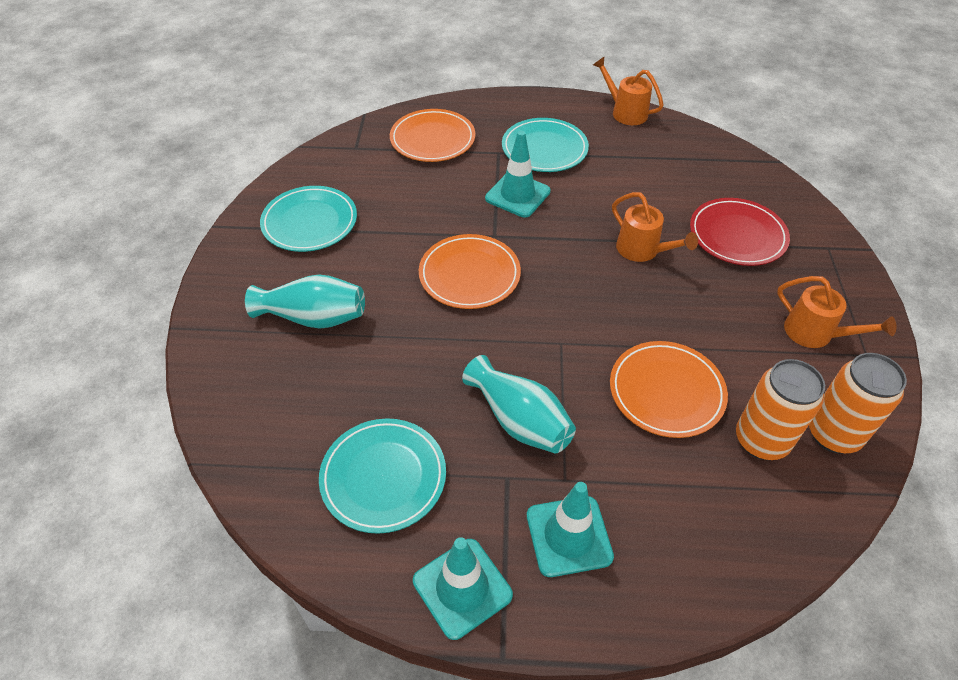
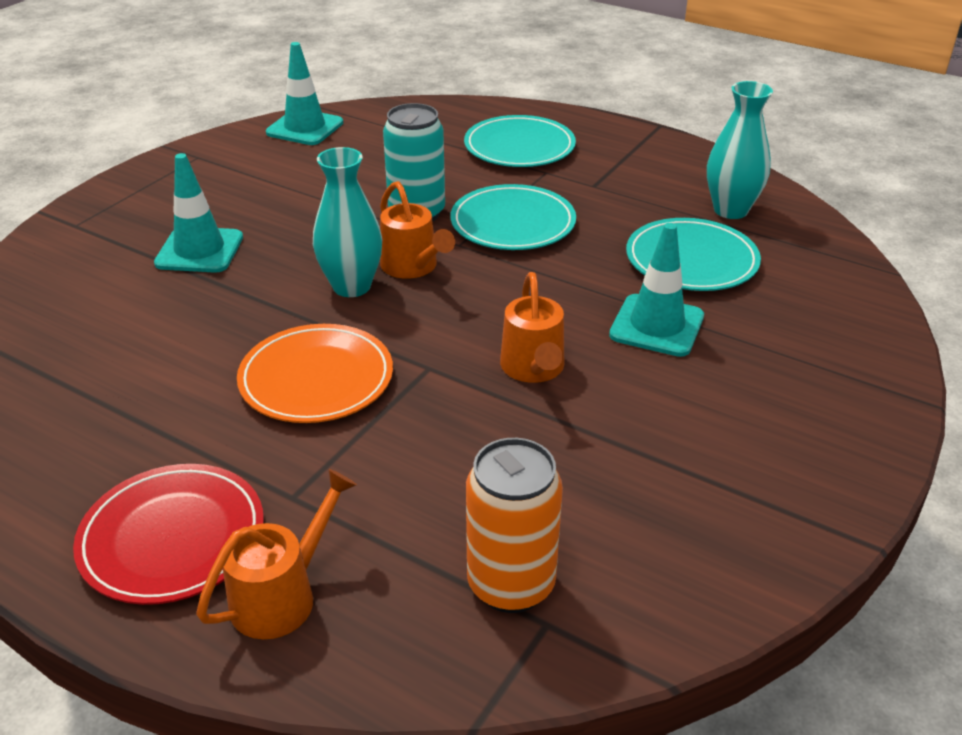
orange can: 2 -> 1
orange plate: 3 -> 1
turquoise can: 0 -> 1

